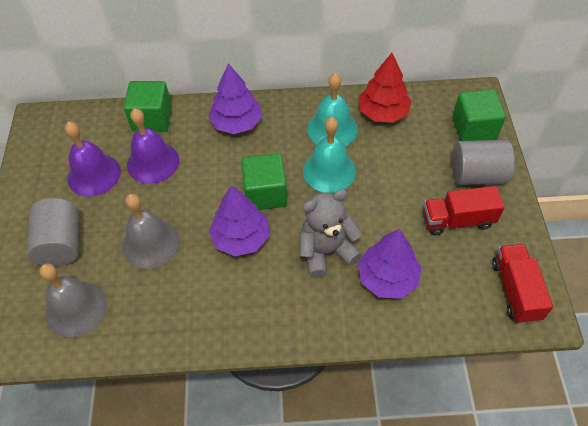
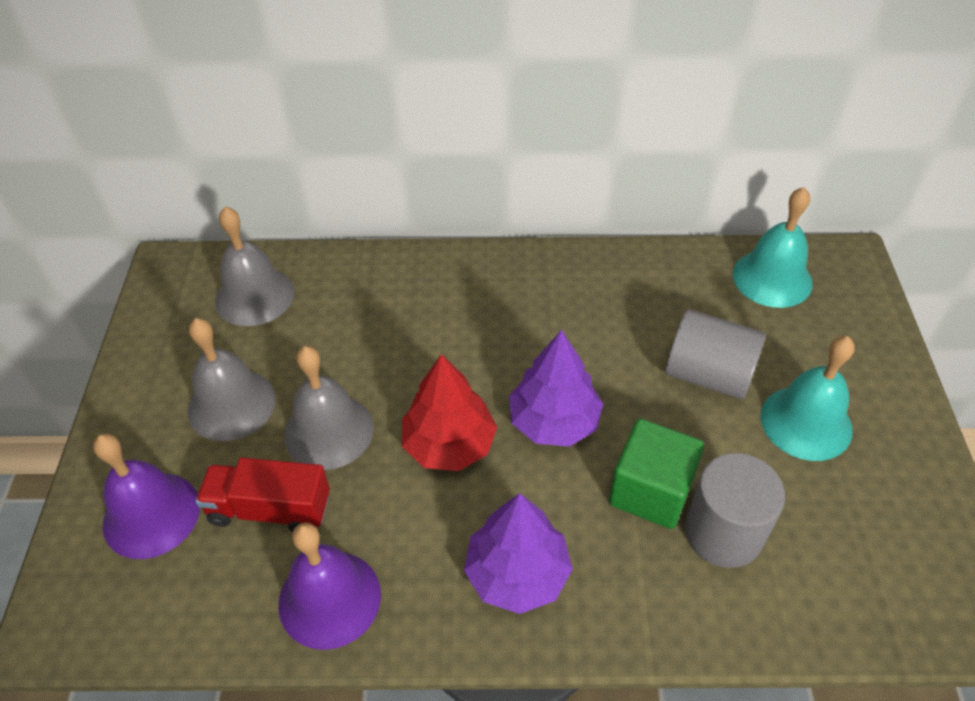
green cube: 3 -> 1
grey bell: 2 -> 3
grey teddy bear: 1 -> 0
purple tree: 3 -> 2
red truck: 2 -> 1

